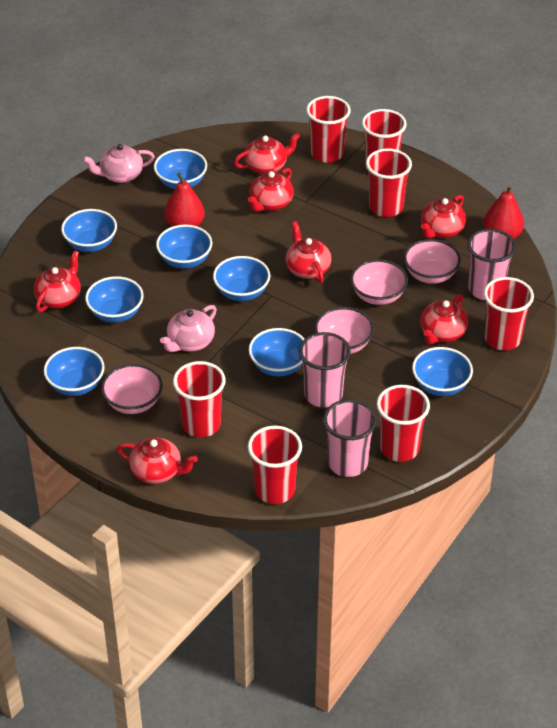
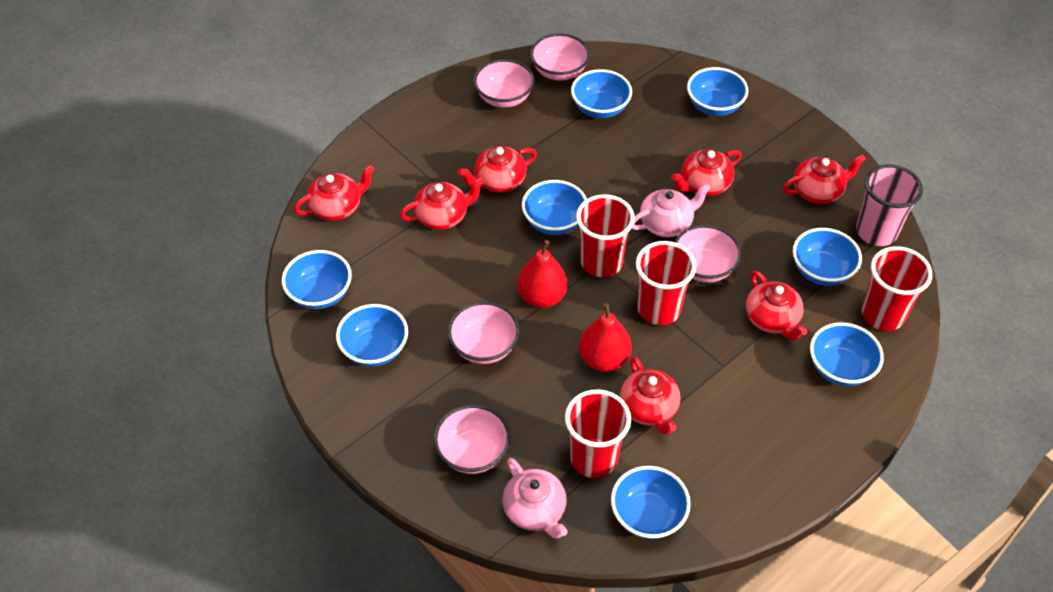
pink bowl: 4 -> 5
pink cup: 3 -> 1
red cup: 7 -> 4

